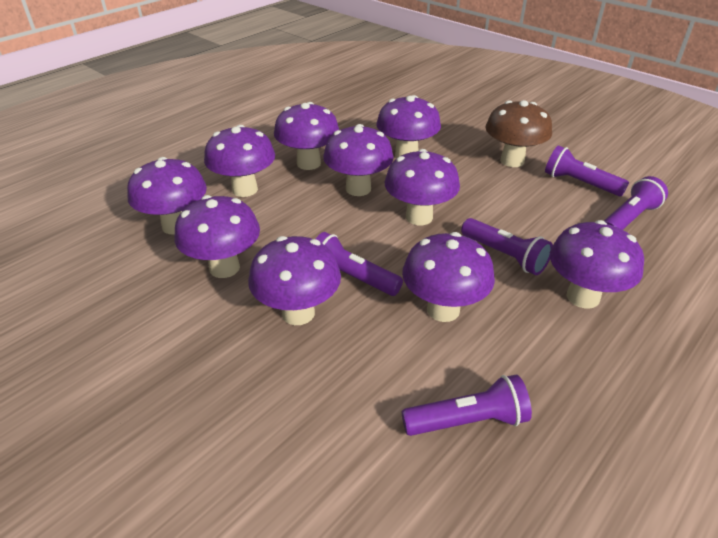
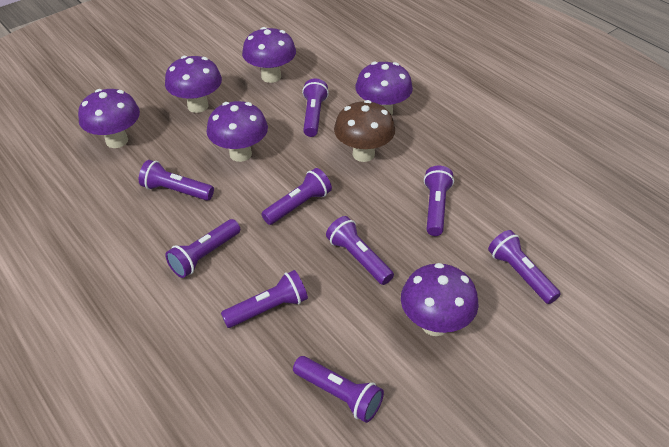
purple flashlight: 5 -> 9
purple mushroom: 10 -> 6

